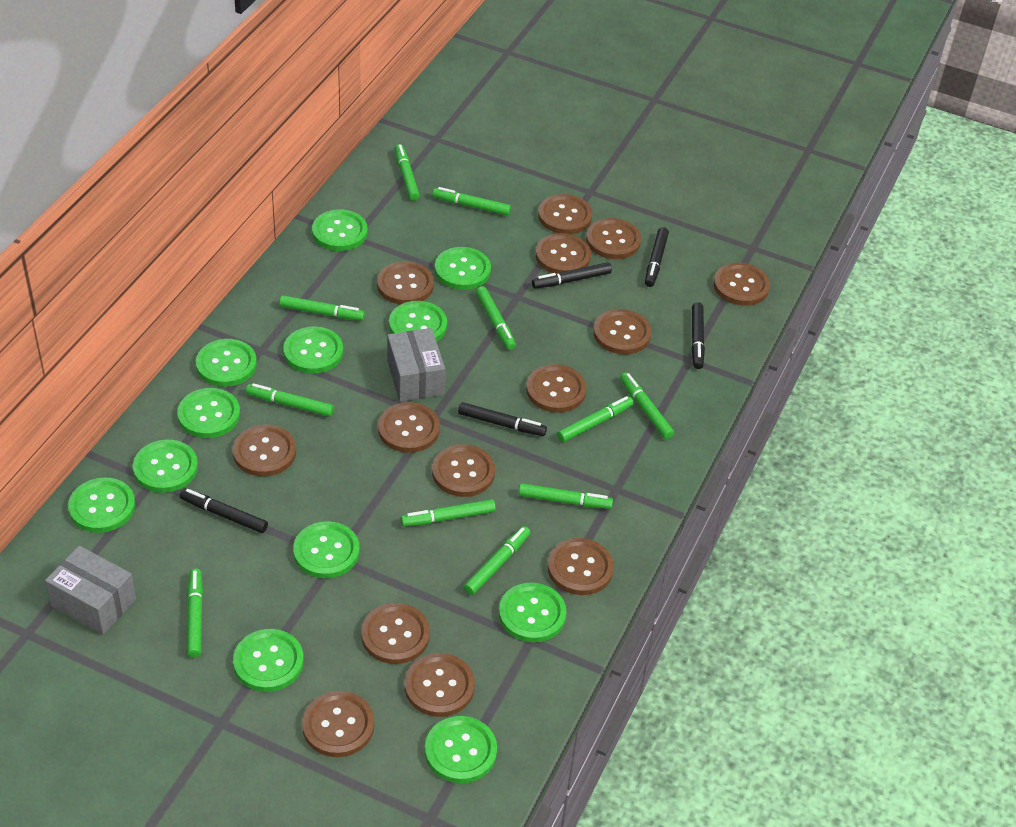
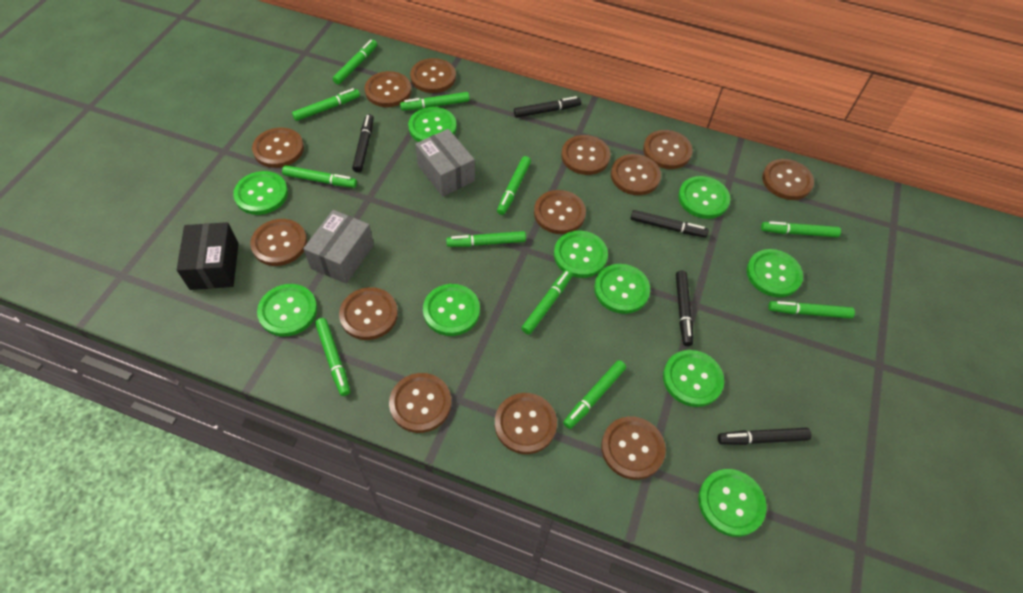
black box: 0 -> 1
brown button: 14 -> 13
green button: 12 -> 10

